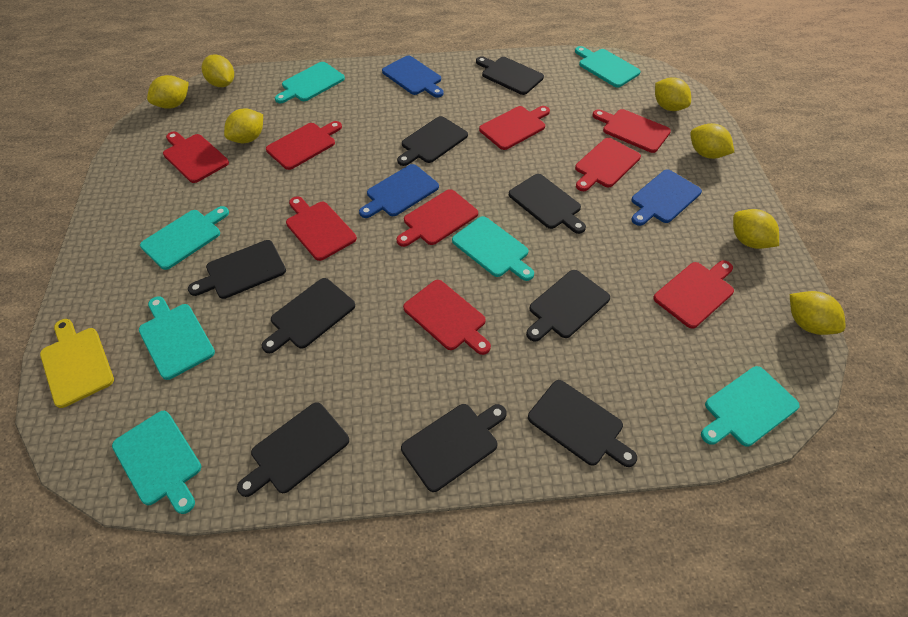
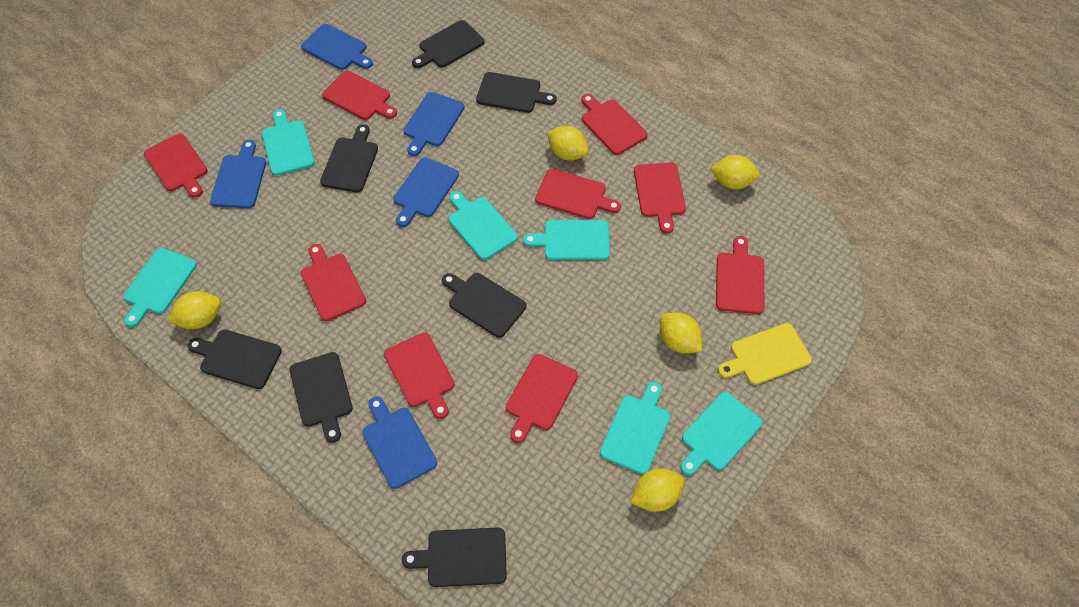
black cutting board: 9 -> 7
blue cutting board: 3 -> 5
turquoise cutting board: 7 -> 6
yellow lemon: 7 -> 5

